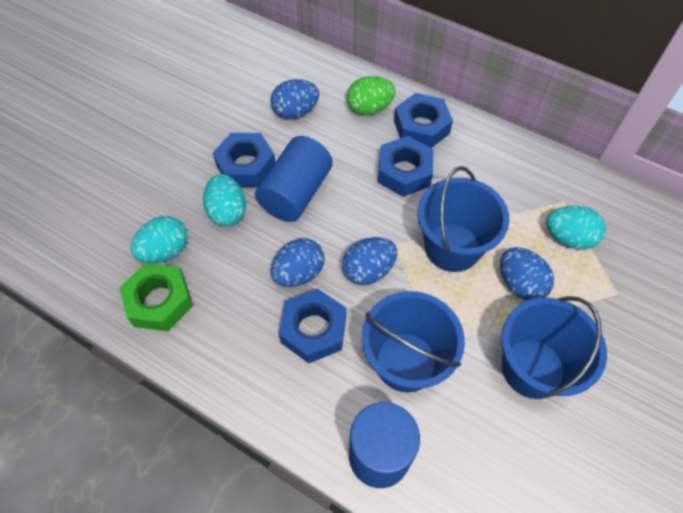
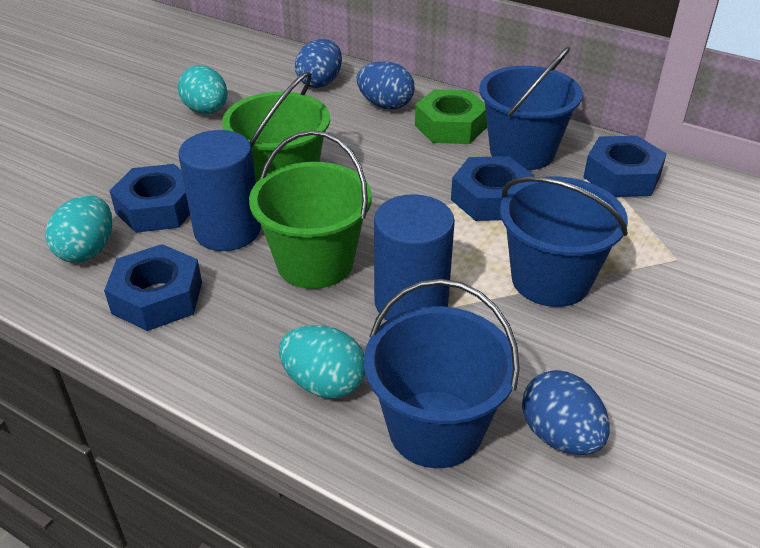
blue egg: 4 -> 3
green bucket: 0 -> 2
green egg: 1 -> 0

